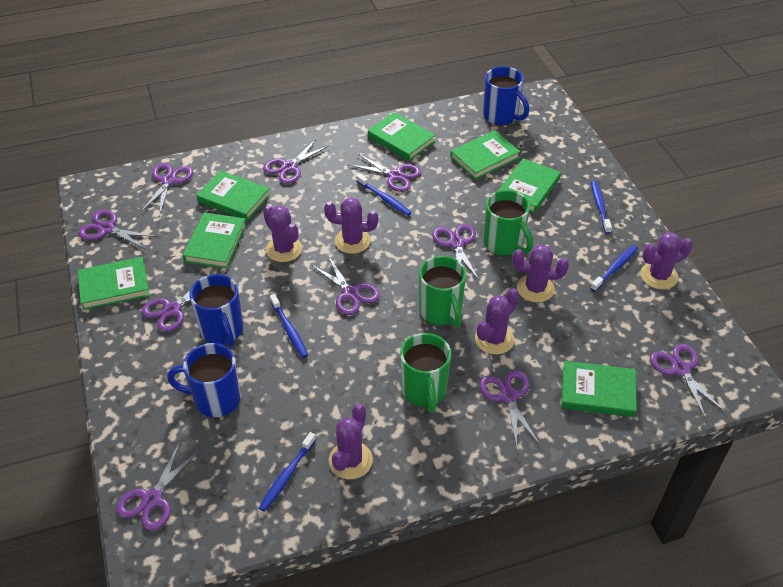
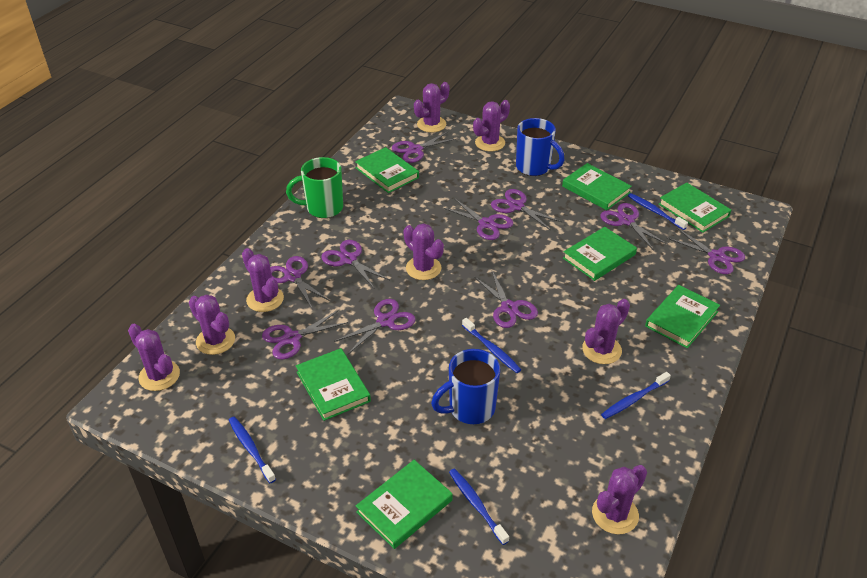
blue mug: 3 -> 2
green mug: 3 -> 1
purple cactus: 6 -> 8

